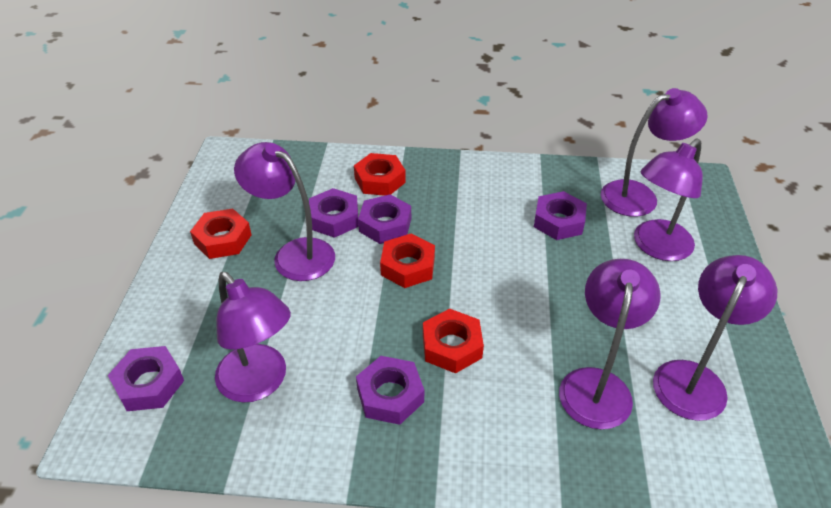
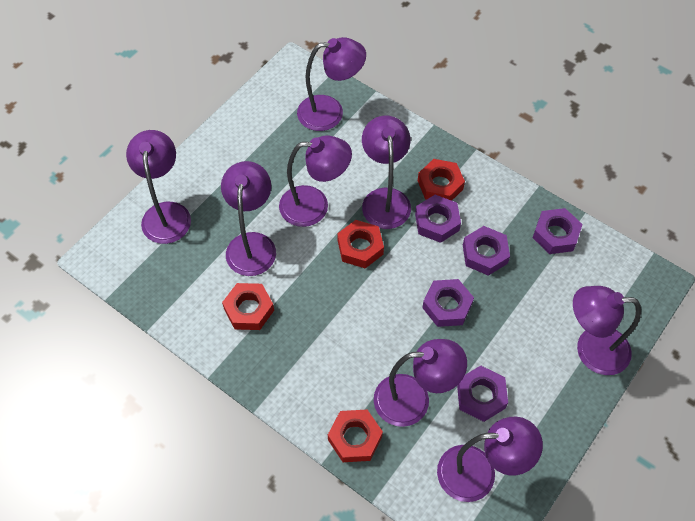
purple lamp: 6 -> 8

